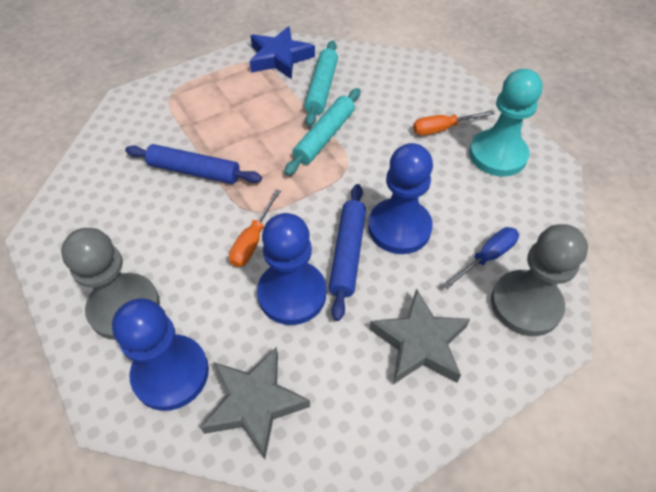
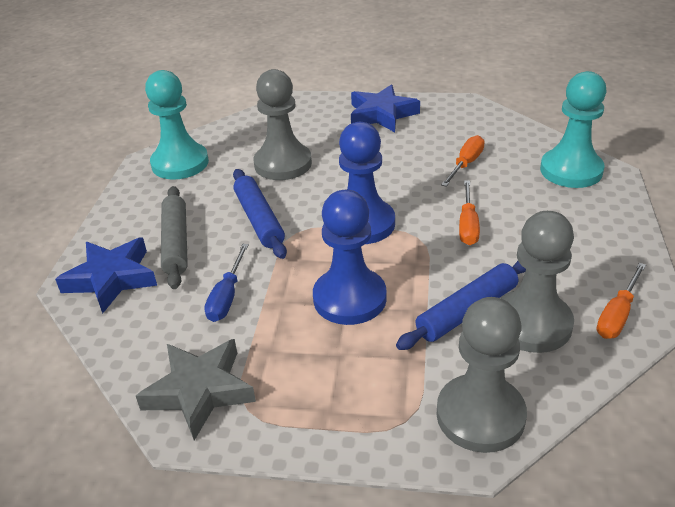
blue pawn: 3 -> 2
blue star: 1 -> 2
grey pawn: 2 -> 3
grey rolling pin: 0 -> 1
grey star: 2 -> 1
orange screwdriver: 2 -> 3
turquoise pawn: 1 -> 2
turquoise rolling pin: 2 -> 0

